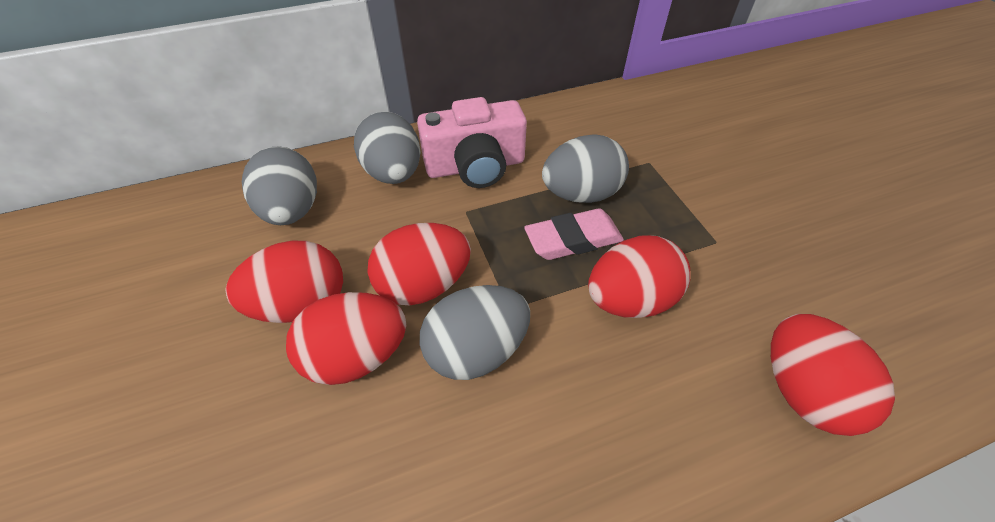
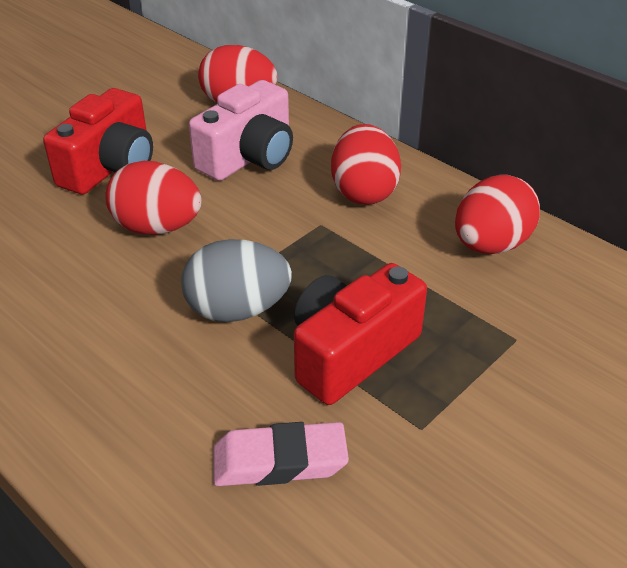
grey egg: 4 -> 1
red camera: 0 -> 2
red egg: 5 -> 4

